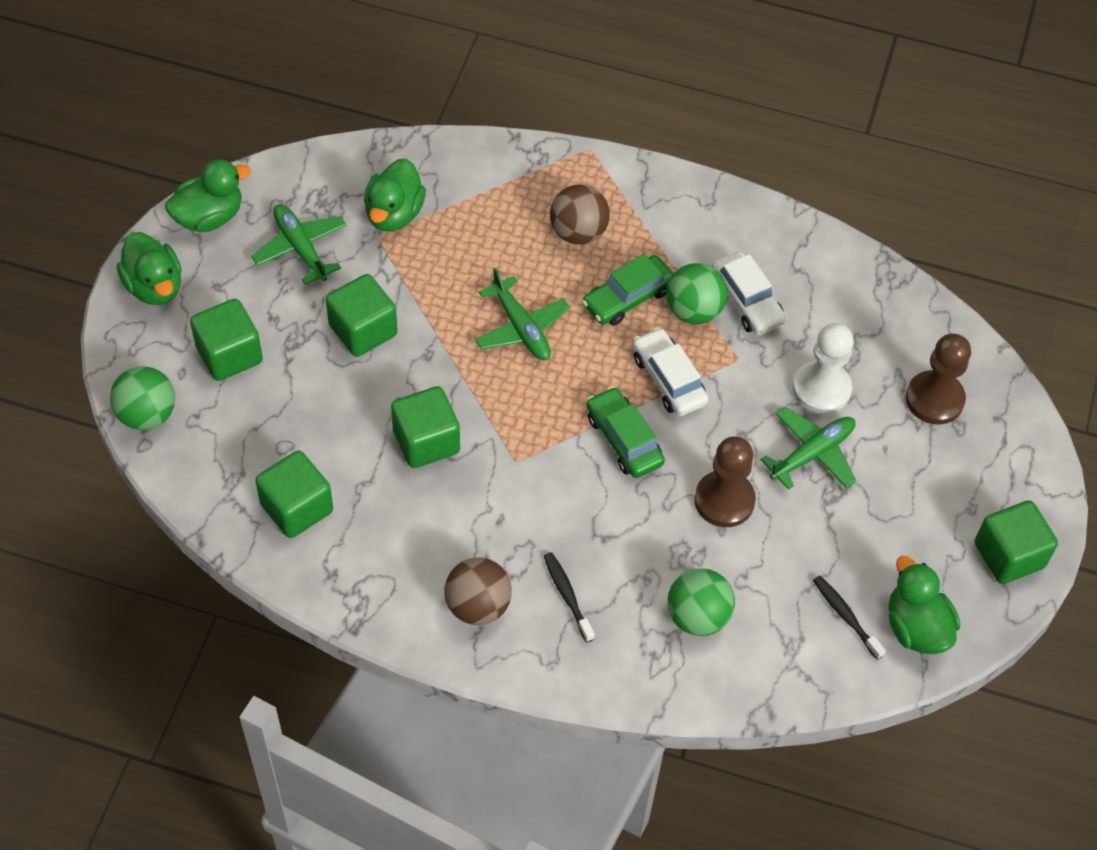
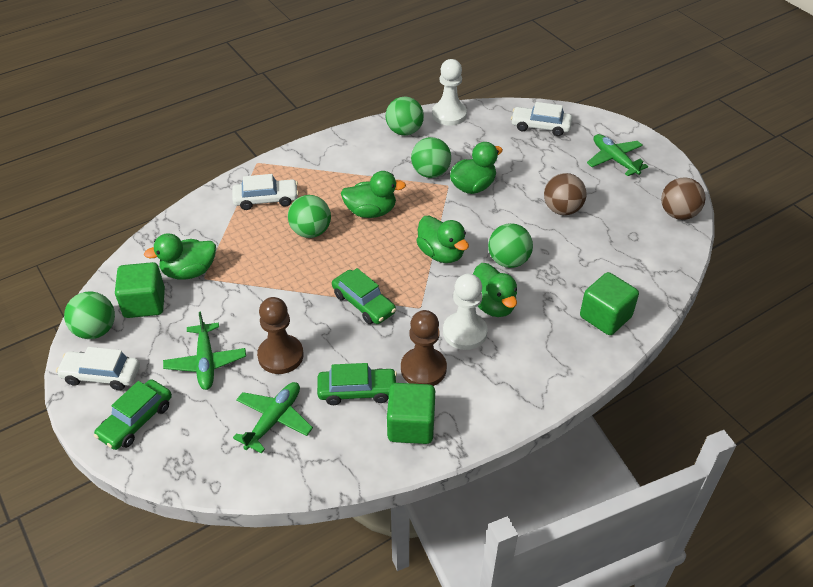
black toothbrush: 2 -> 0
green ball: 3 -> 5
green car: 2 -> 3
green cube: 5 -> 3
green duck: 4 -> 5
white car: 2 -> 3
white pawn: 1 -> 2

